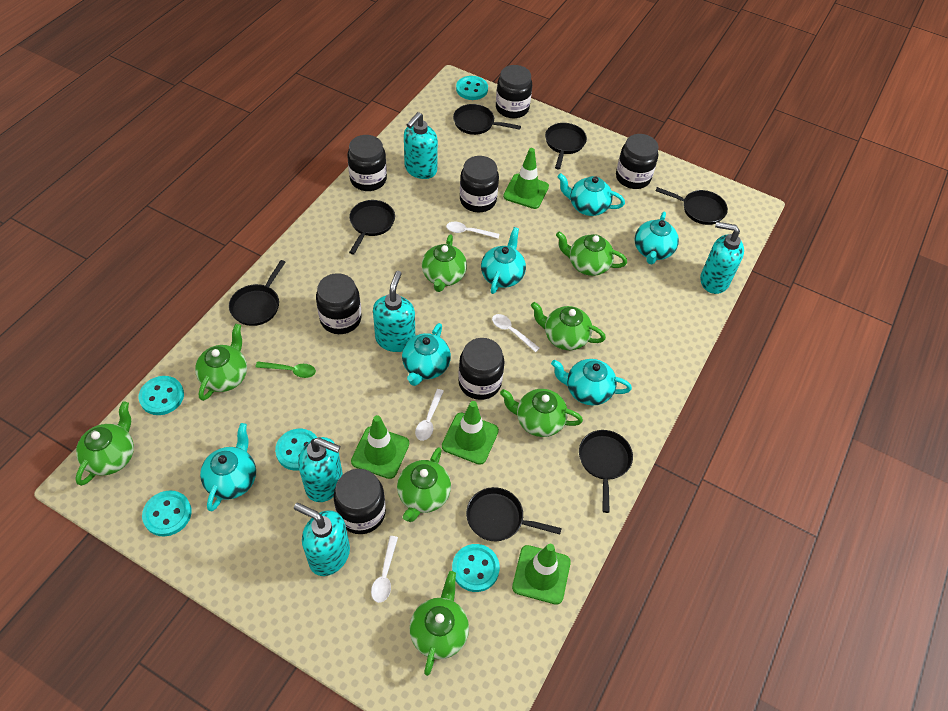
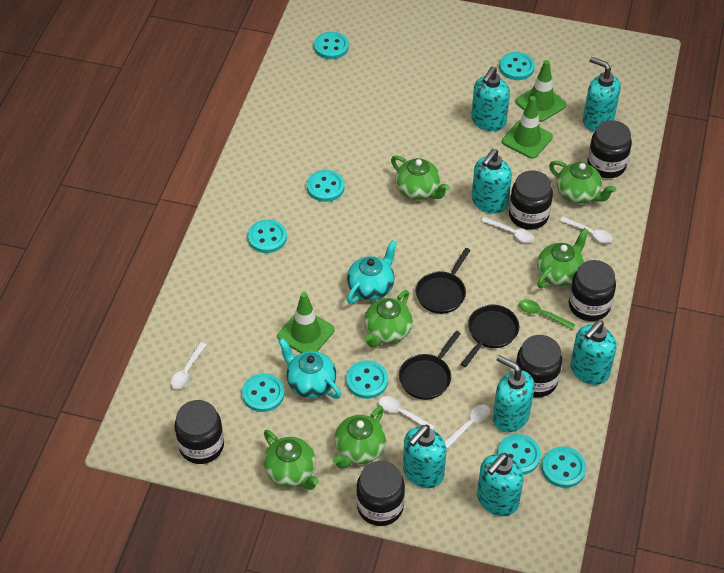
black jar: 7 -> 6
black pan: 7 -> 3
green teapot: 8 -> 6
green traffic cone: 4 -> 3
turquoise button: 5 -> 8
turquoise soap dispenser: 5 -> 7
turquoise teapot: 6 -> 2
white spoon: 4 -> 5

